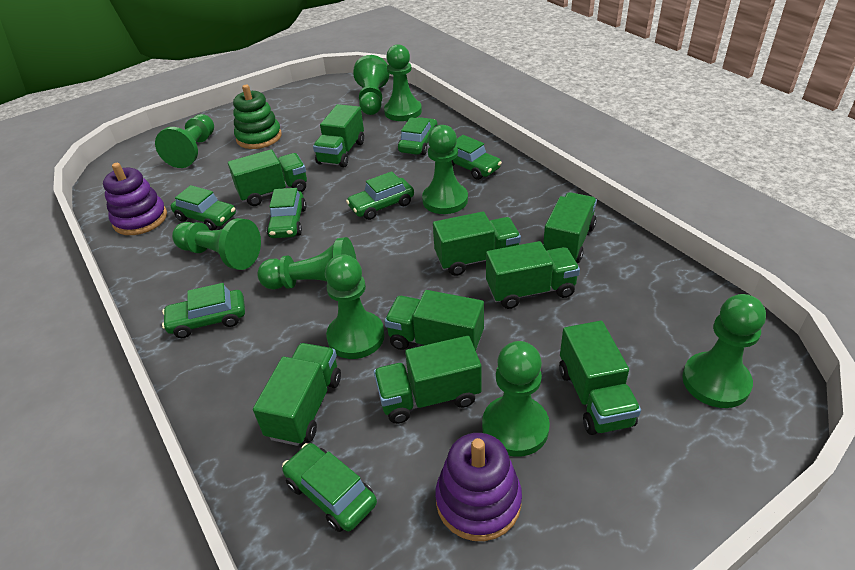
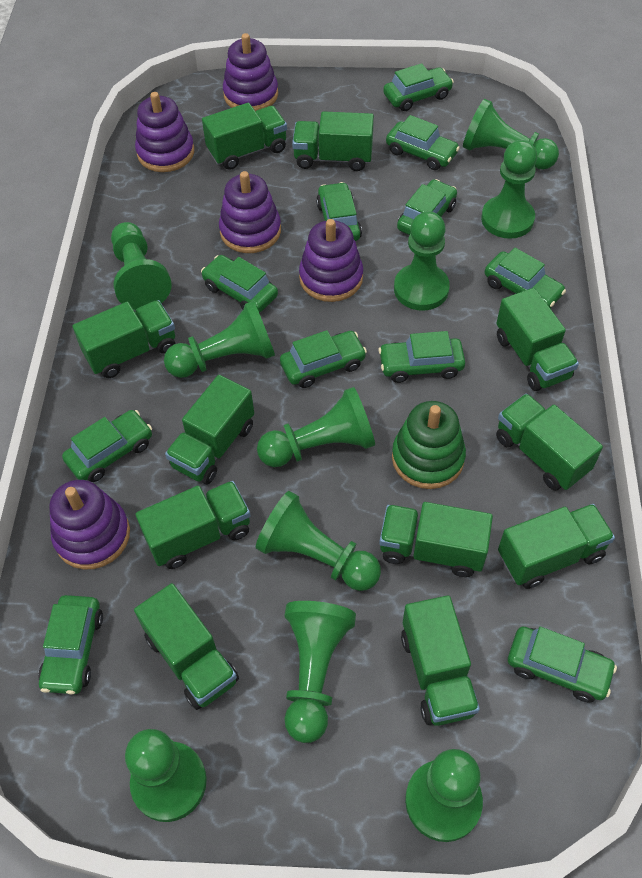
green car: 7 -> 11
green pawn: 9 -> 10
green truck: 9 -> 11
purple stacking toy: 2 -> 5

